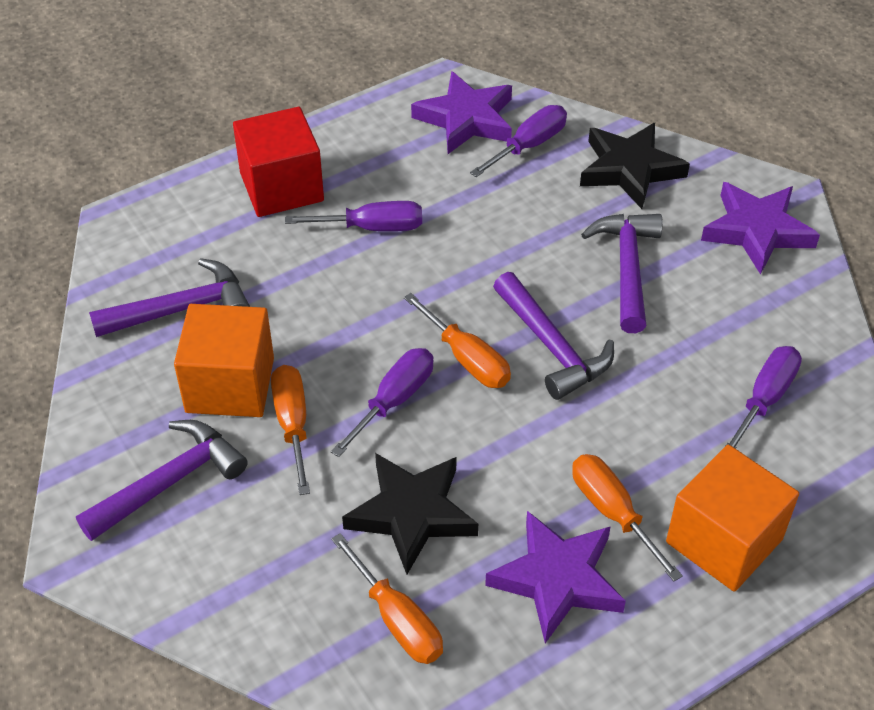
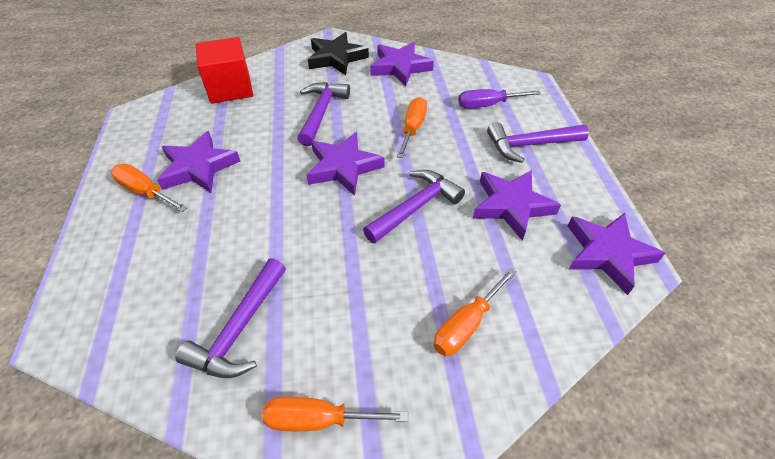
black star: 2 -> 1
orange cube: 2 -> 0
purple screwdriver: 4 -> 1
purple star: 3 -> 5

